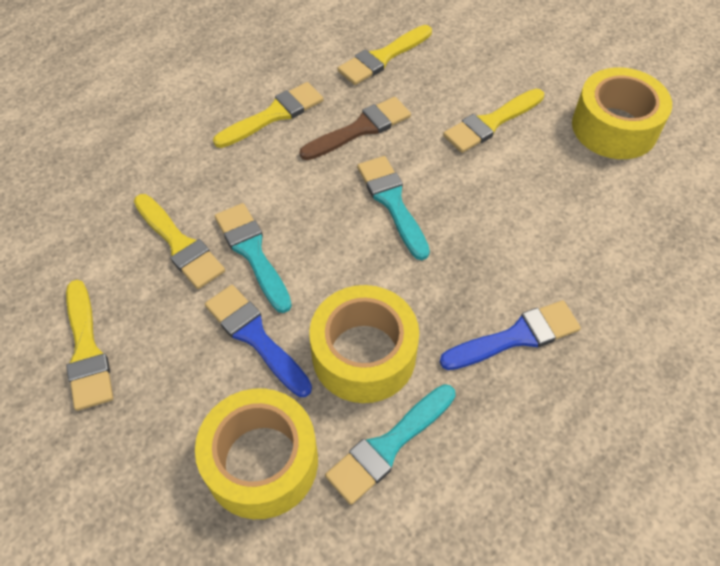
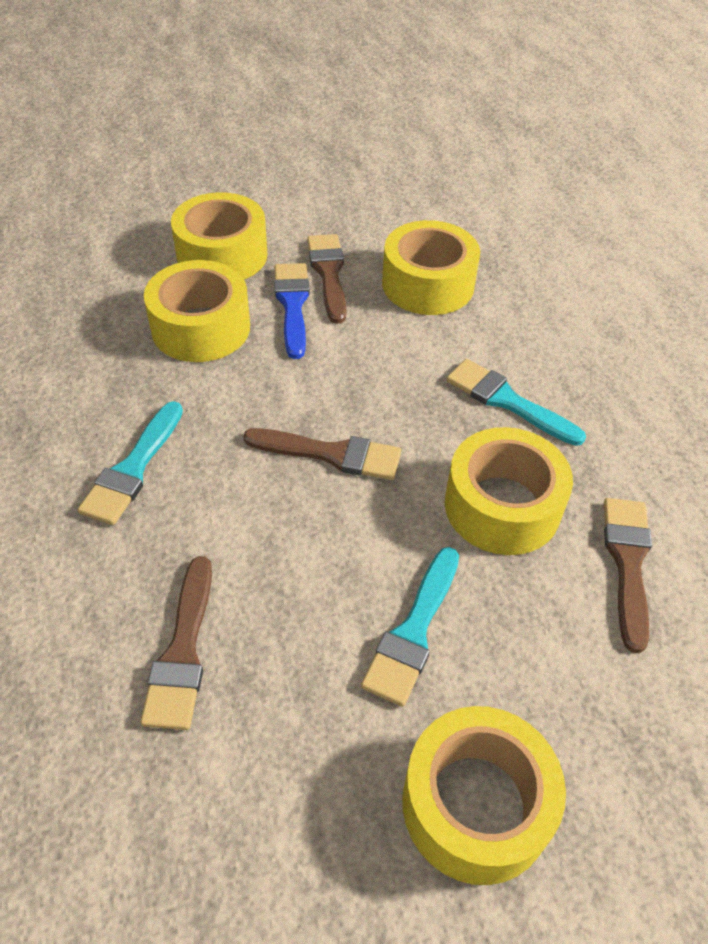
blue brush: 2 -> 1
brown brush: 1 -> 4
yellow brush: 5 -> 0
yellow tape: 3 -> 5

